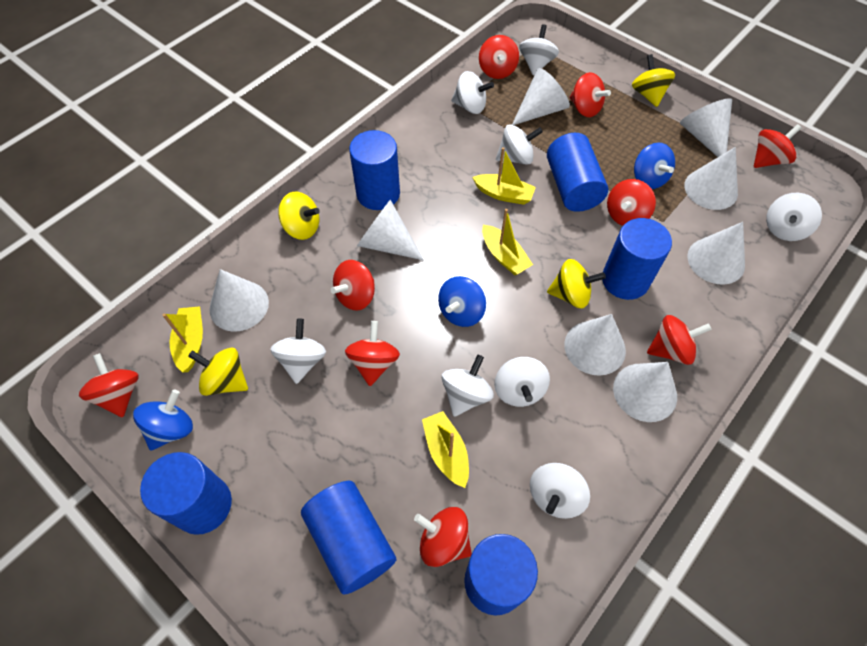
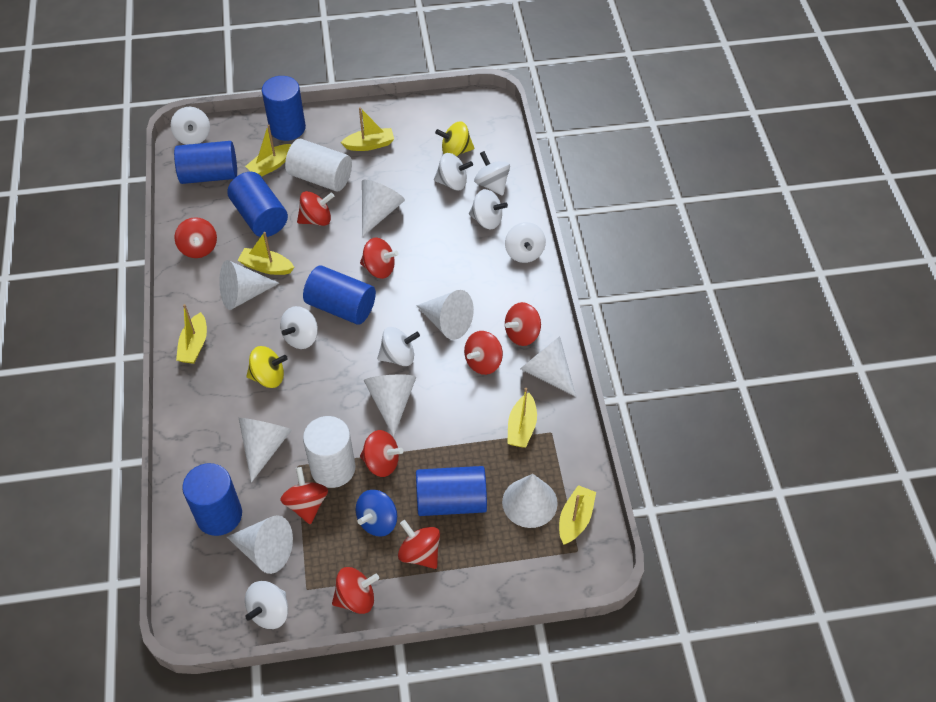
blue spinning top: 3 -> 1
white cylinder: 0 -> 2
yellow boat: 4 -> 6
yellow spinning top: 4 -> 2

